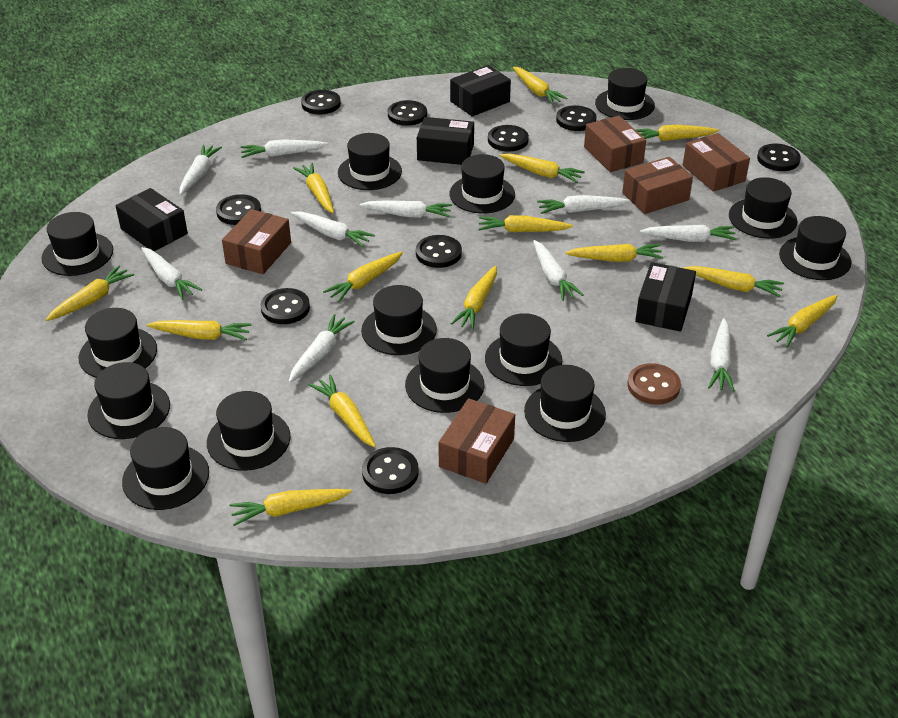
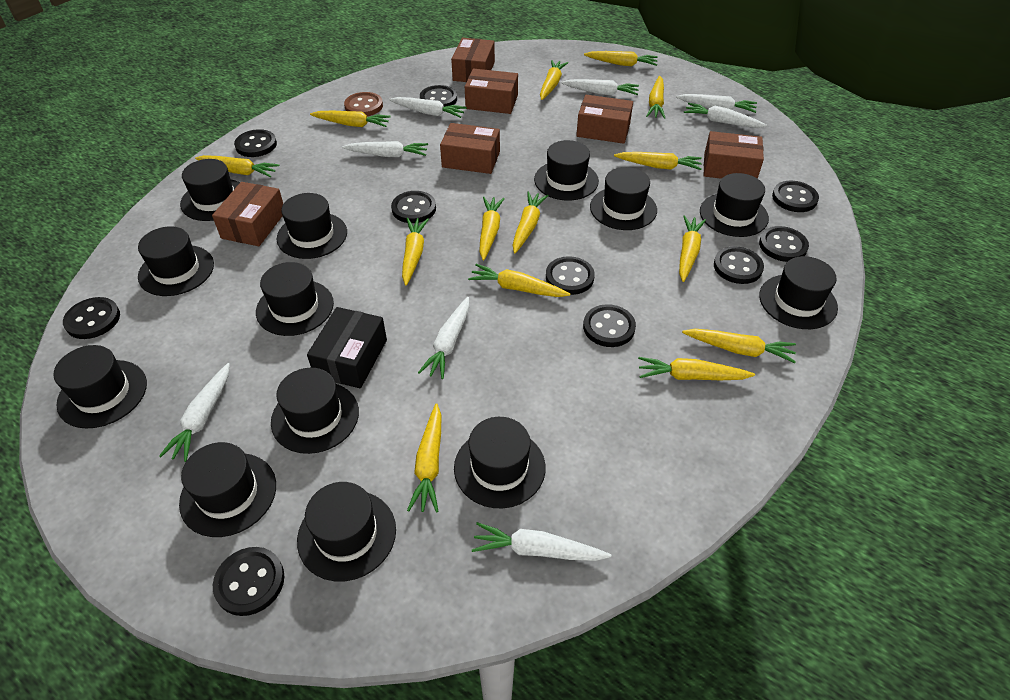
black box: 4 -> 1
black button: 9 -> 10
black hat: 14 -> 13
brown box: 5 -> 6
white carrot: 10 -> 8

